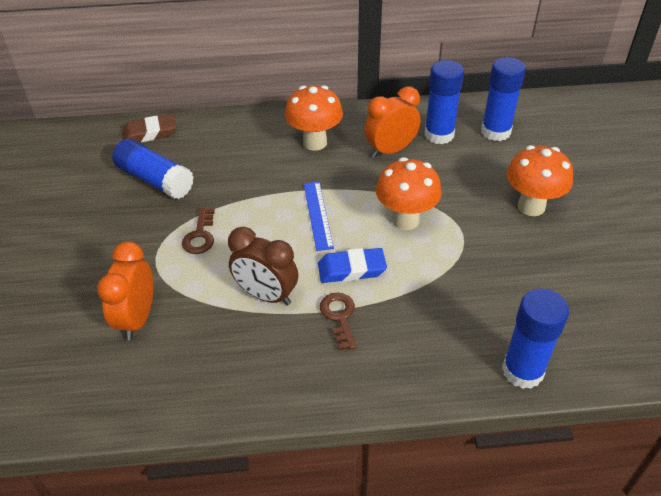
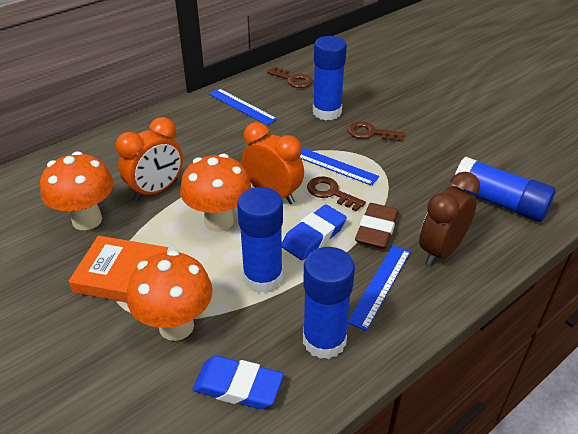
blue eraser: 1 -> 2
blue ruler: 1 -> 3
brown key: 2 -> 3
orange book: 0 -> 1

